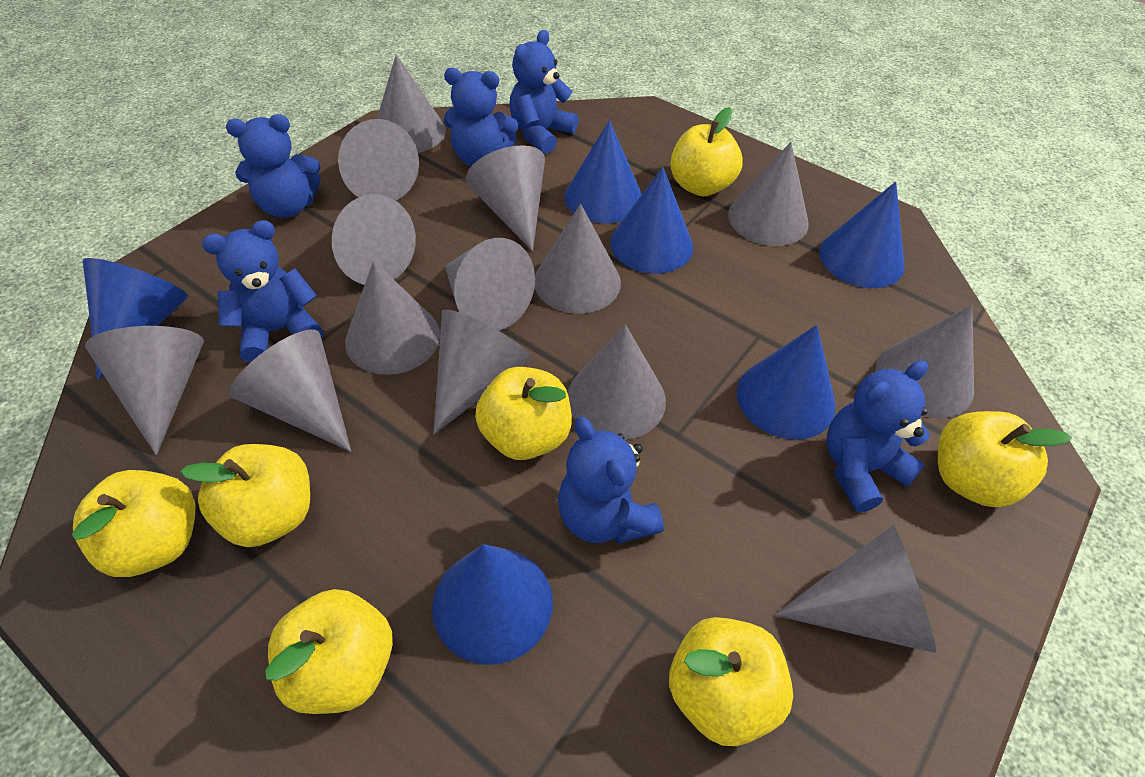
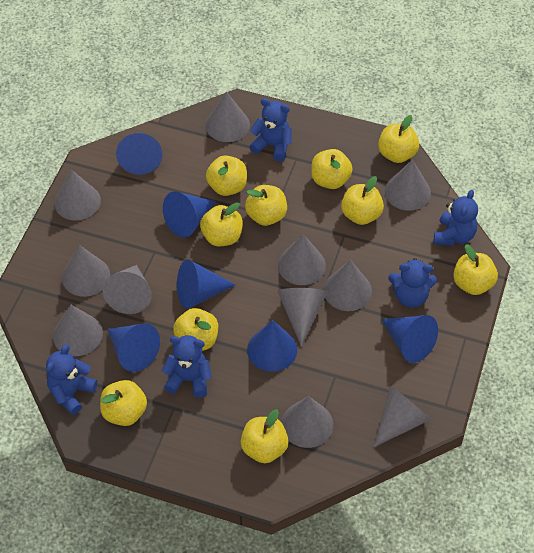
blue teddy bear: 6 -> 5
grey cone: 14 -> 11
yellow apple: 7 -> 10

